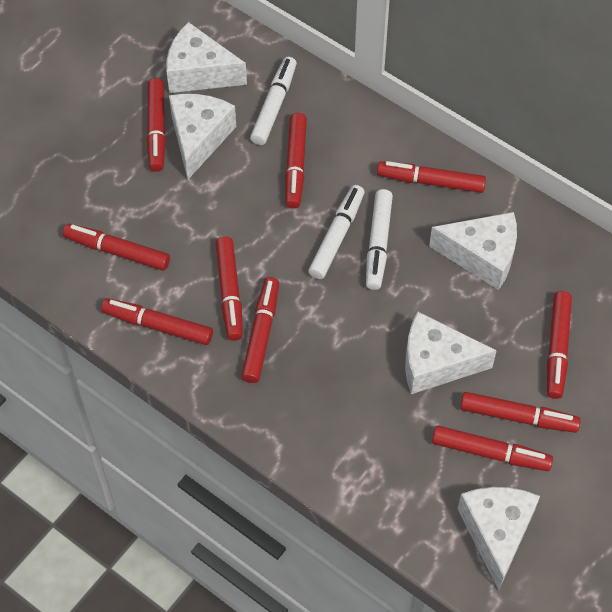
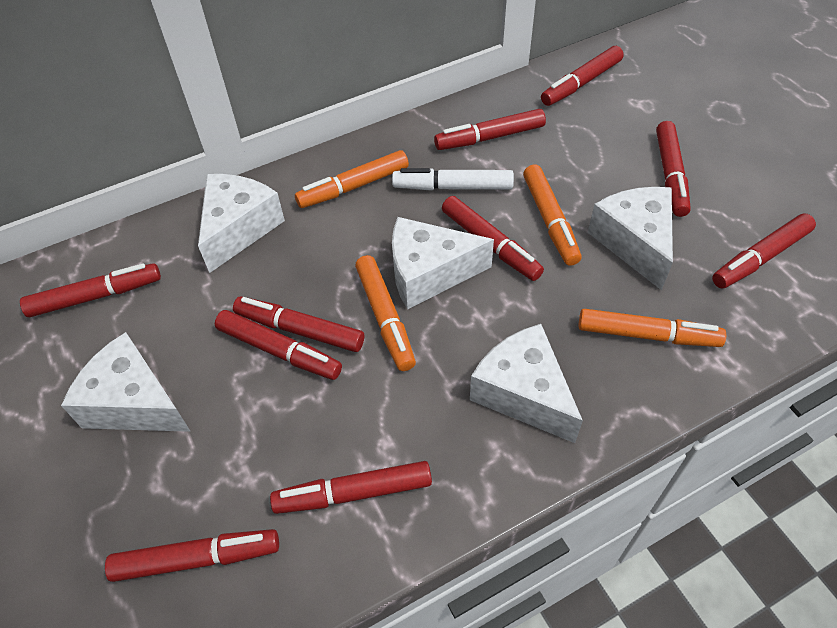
orange marker: 0 -> 4
white marker: 3 -> 1

